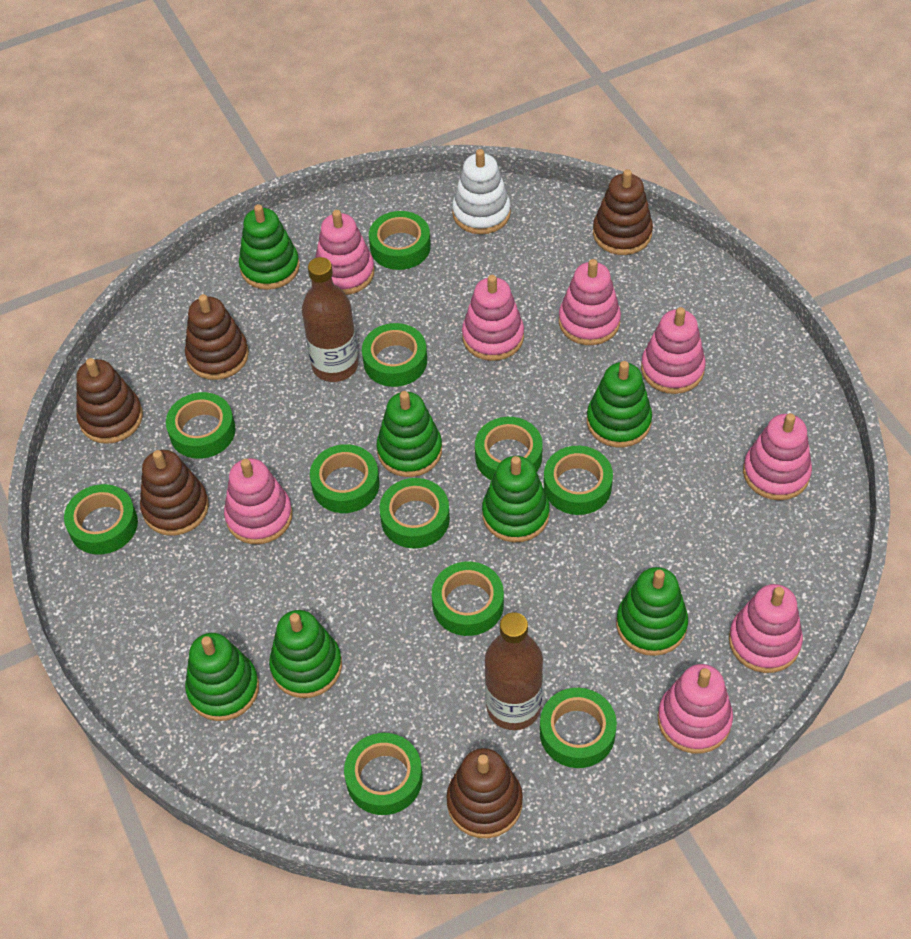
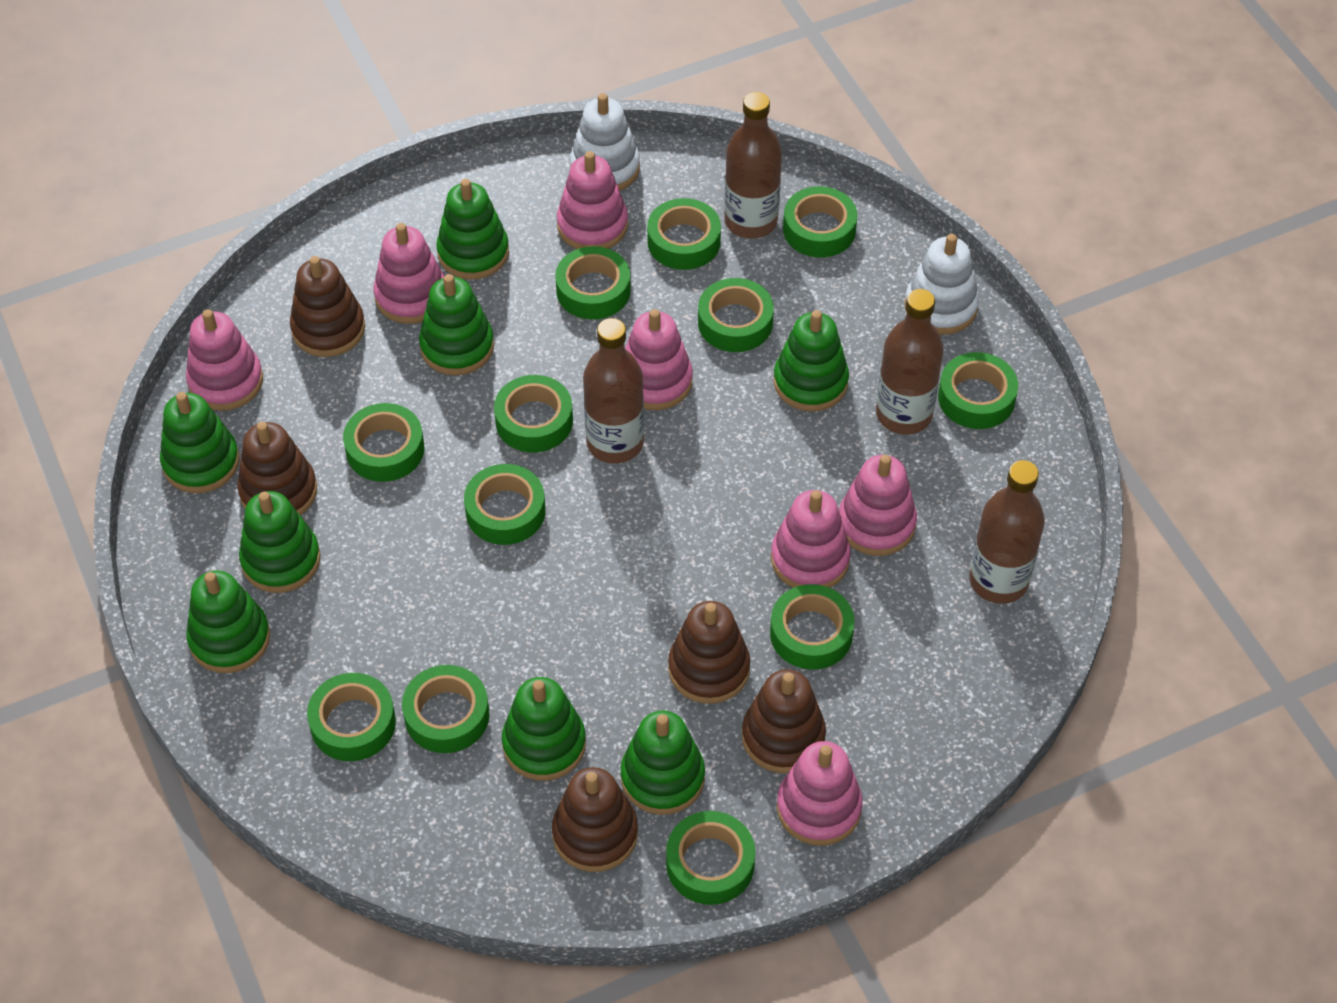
brown bottle: 2 -> 4
green stacking toy: 7 -> 8
green tape: 11 -> 12
pink stacking toy: 8 -> 7
white stacking toy: 1 -> 2

